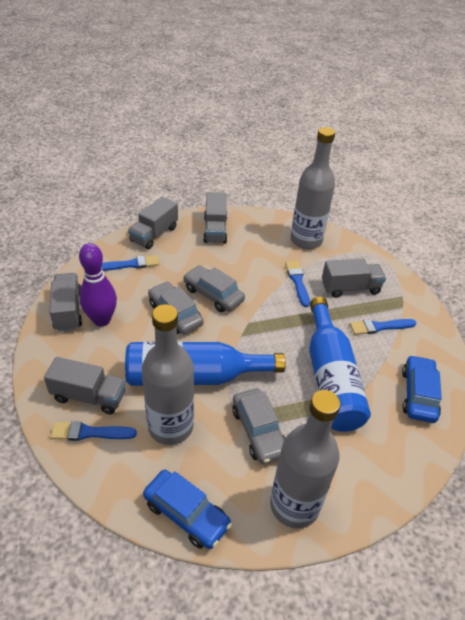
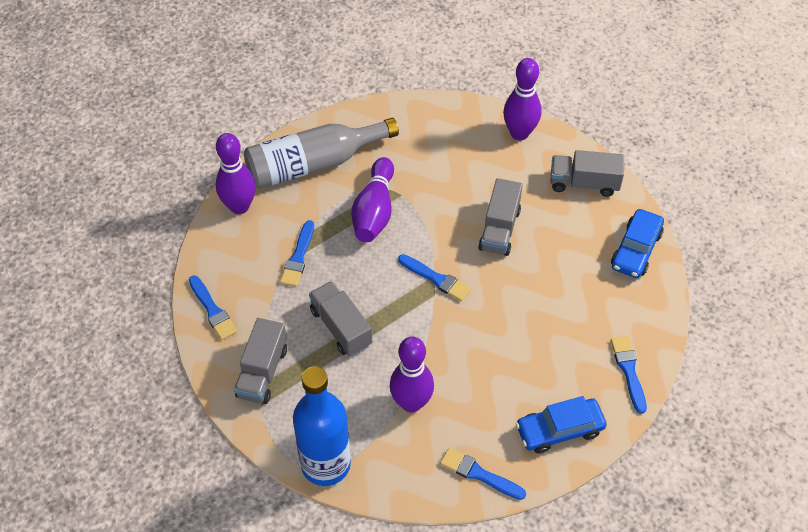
blue bottle: 2 -> 1
blue brush: 4 -> 5
grey bottle: 3 -> 1
grey car: 3 -> 0
grey truck: 5 -> 4
purple bowling pin: 1 -> 4

